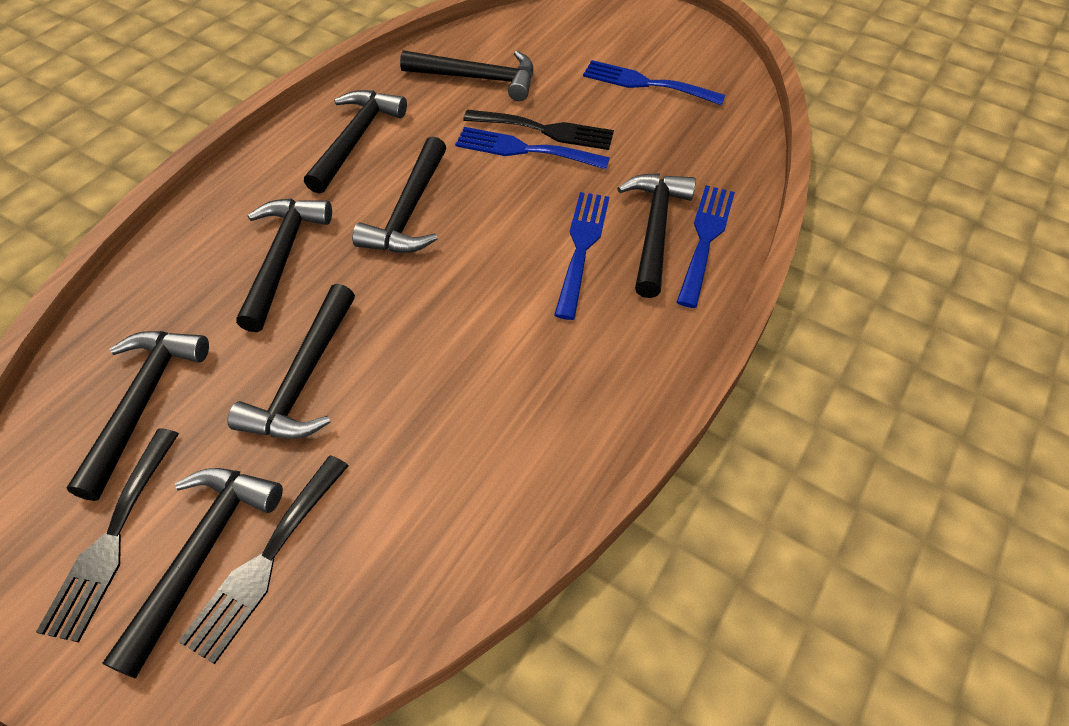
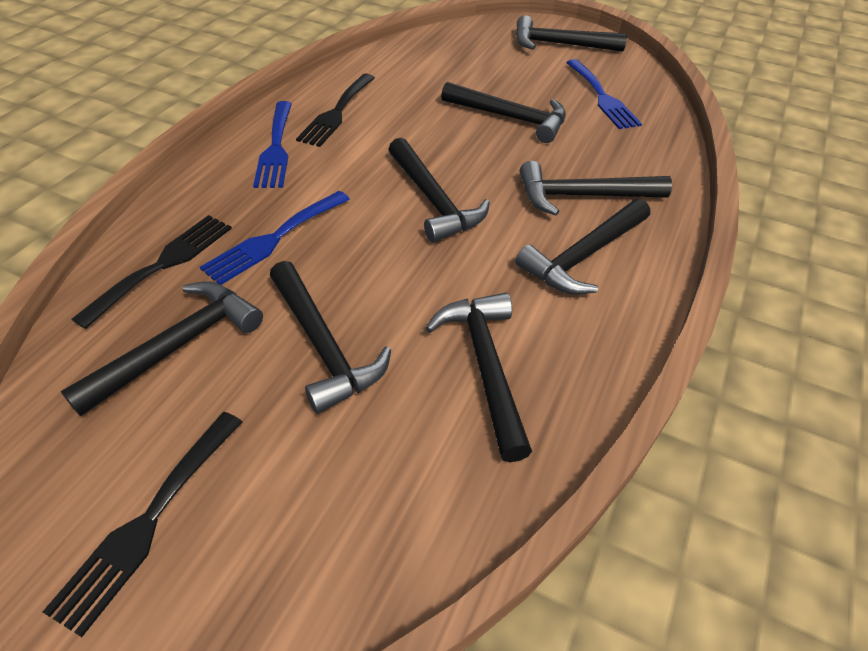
blue fork: 4 -> 3

